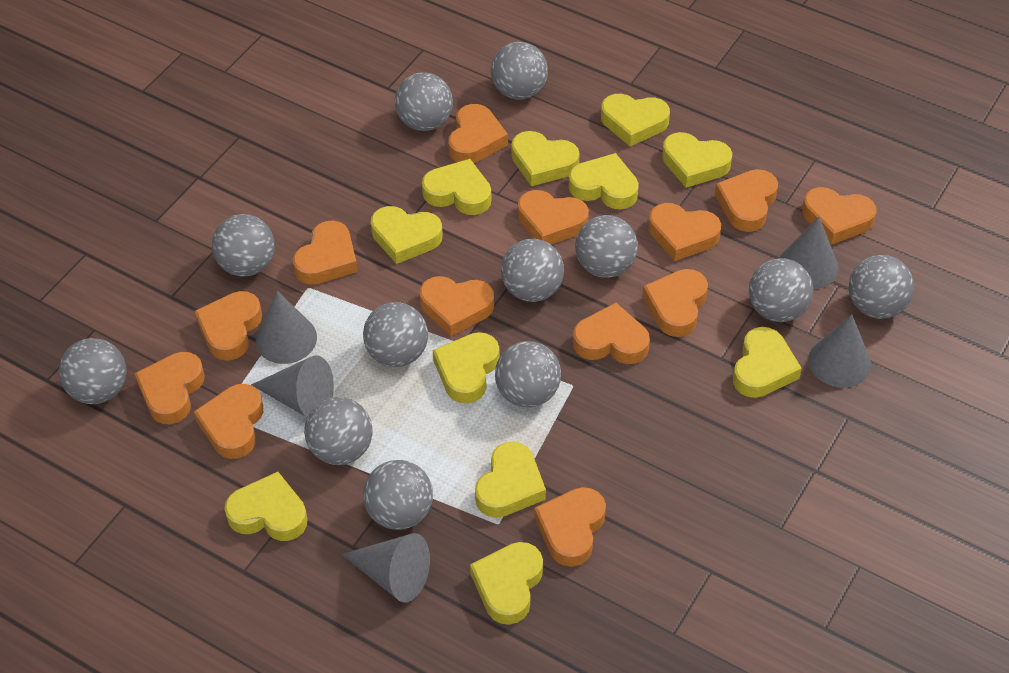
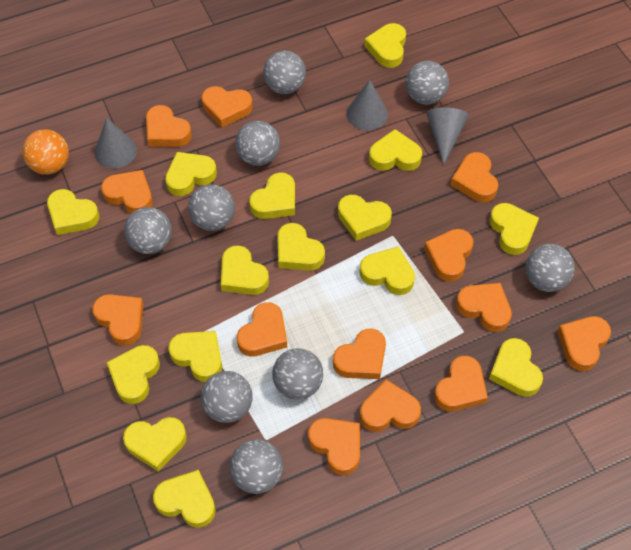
grey ball: 12 -> 9
grey cone: 5 -> 3
orange ball: 0 -> 1
yellow heart: 11 -> 15

